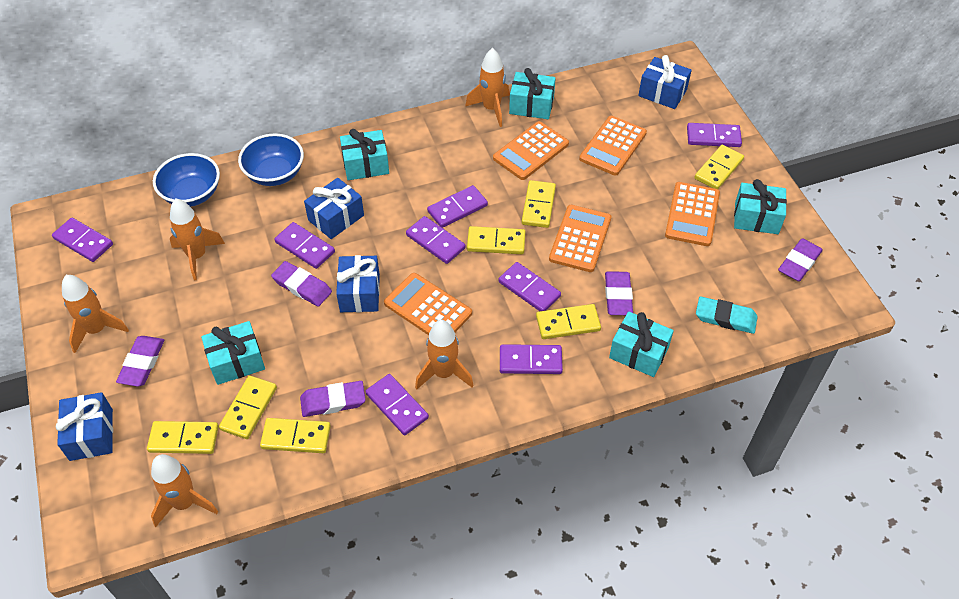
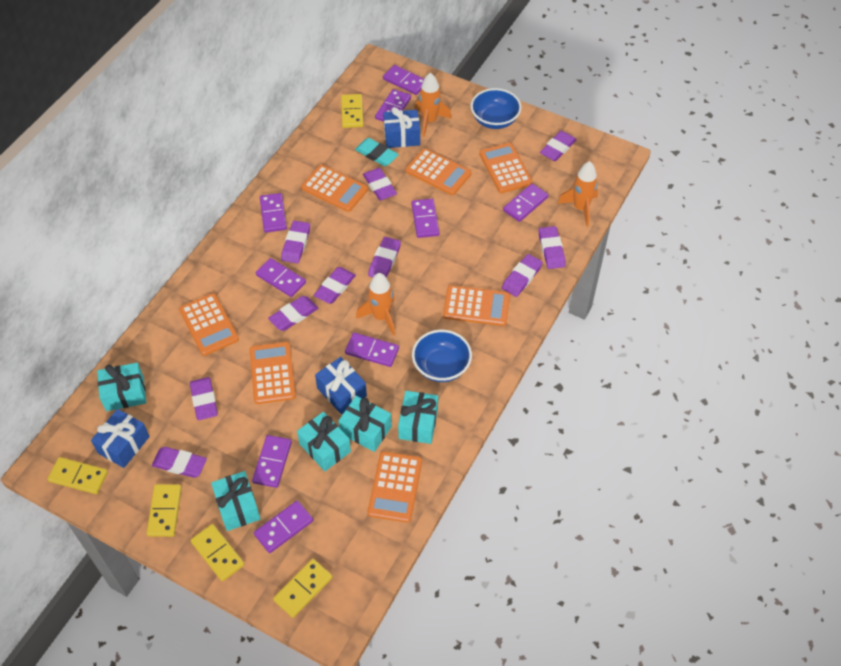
blue gift: 4 -> 3
orange calculator: 5 -> 7
orange rocket: 5 -> 3
purple domino: 8 -> 9
purple eraser: 5 -> 10
yellow domino: 7 -> 5

